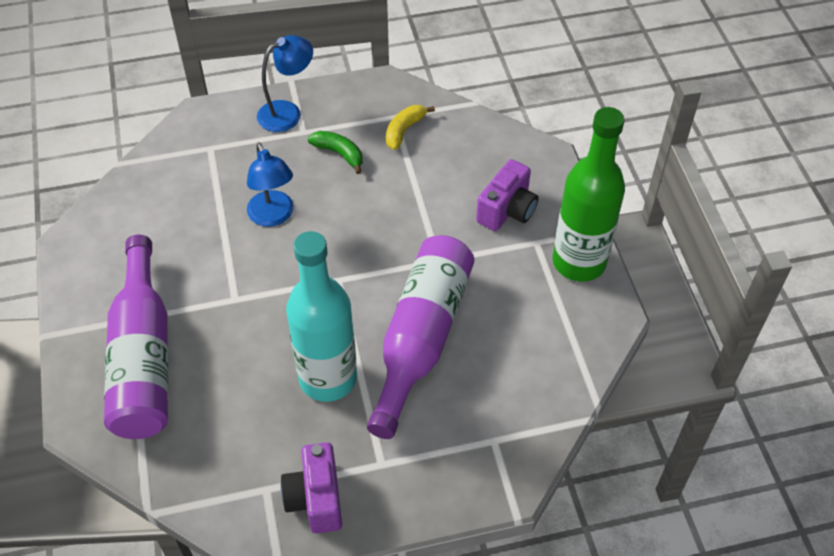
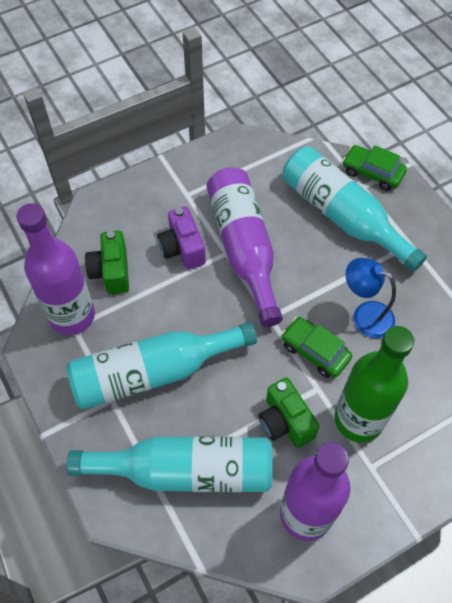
blue lamp: 2 -> 1
green banana: 1 -> 0
green camera: 0 -> 2
green car: 0 -> 2
purple bottle: 2 -> 3
purple camera: 2 -> 1
turquoise bottle: 1 -> 3
yellow banana: 1 -> 0

